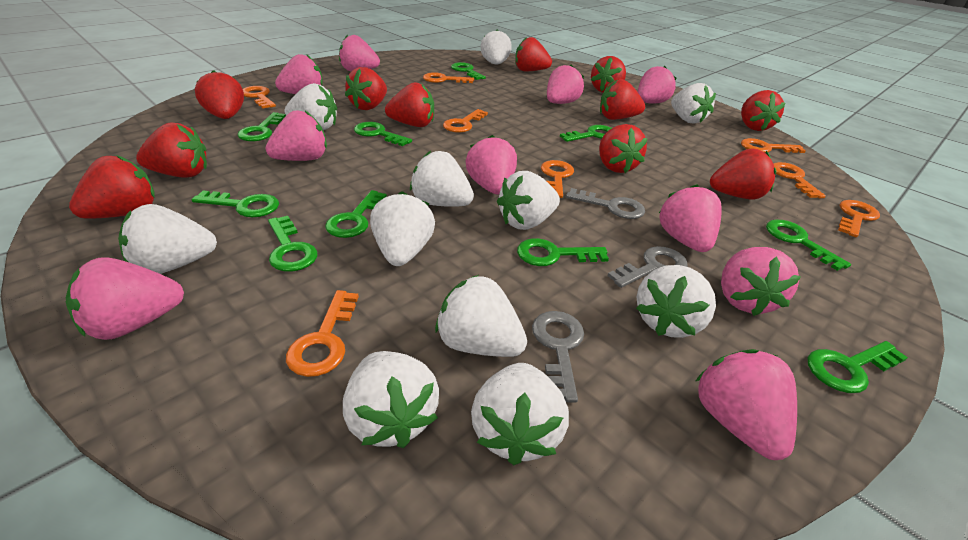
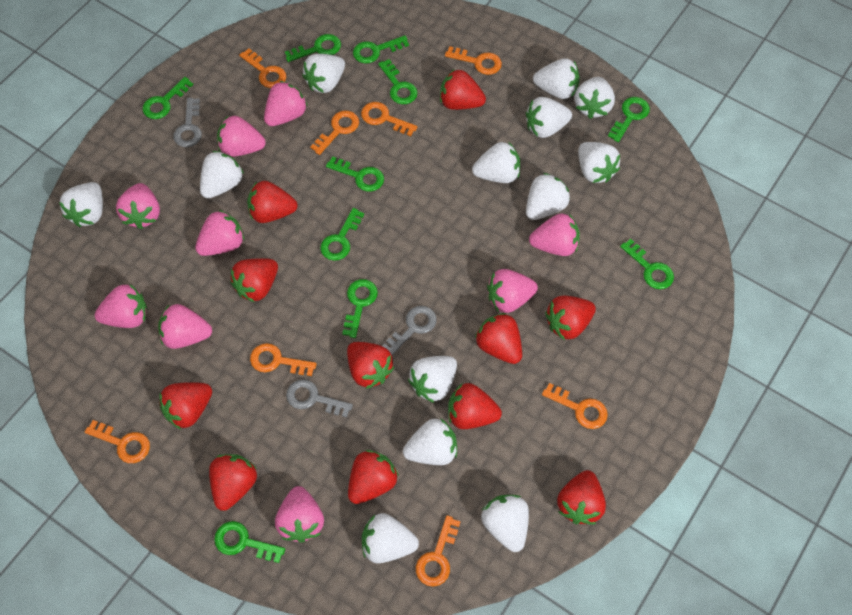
pink strawberry: 10 -> 9
white strawberry: 11 -> 13

